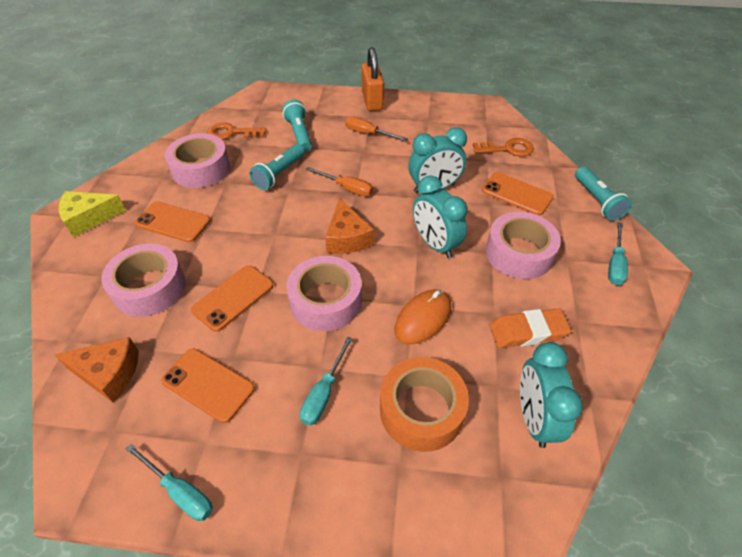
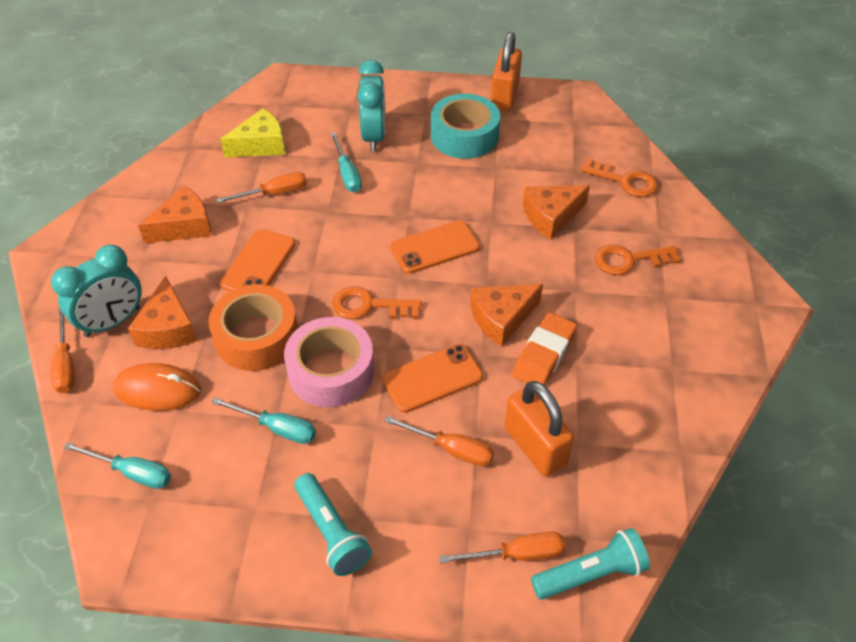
orange cheese: 2 -> 4
orange key: 2 -> 3
orange padlock: 1 -> 2
orange phone: 4 -> 3
orange screwdriver: 2 -> 4
pink tape: 4 -> 1
turquoise clock: 3 -> 2
turquoise flashlight: 3 -> 2
turquoise tape: 0 -> 1

